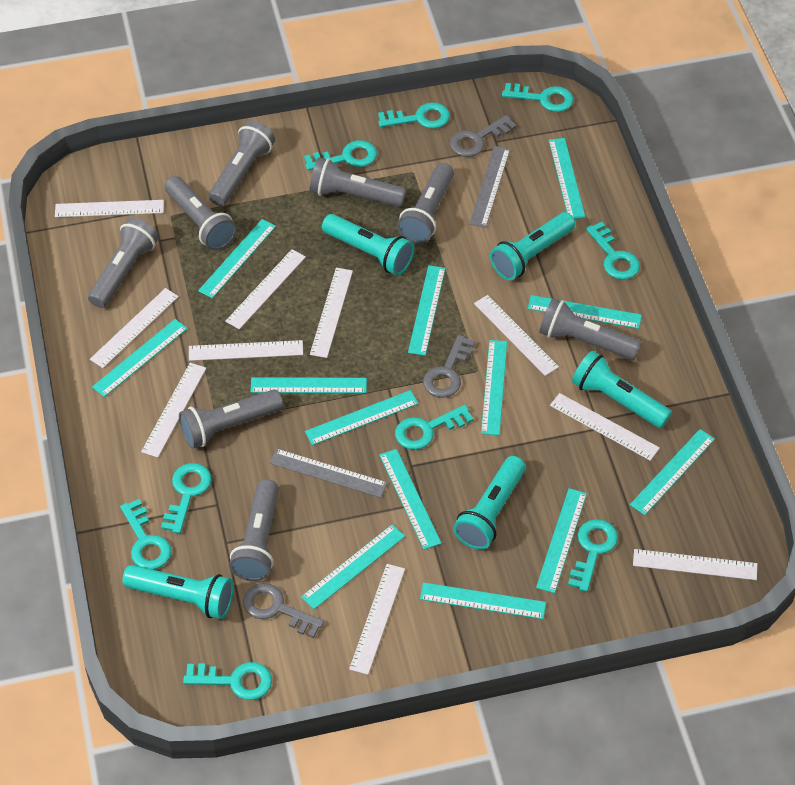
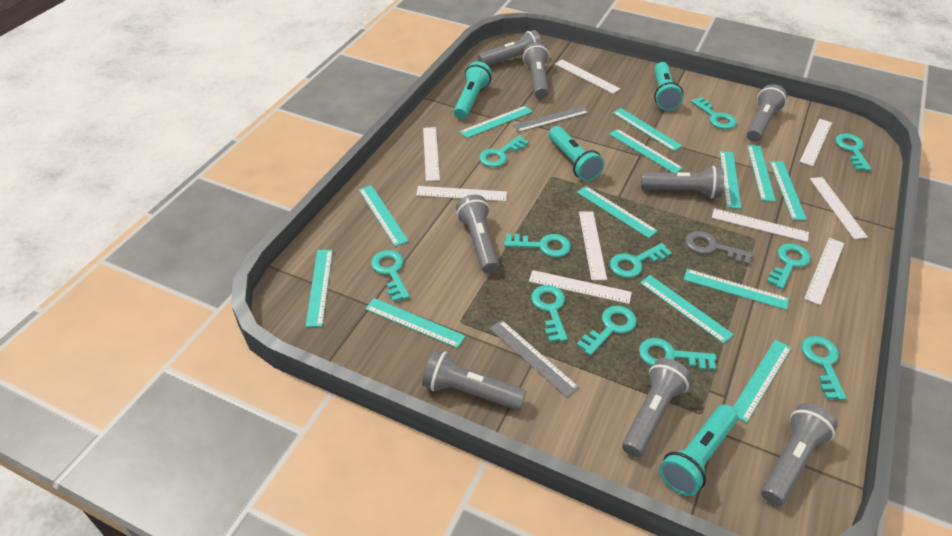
grey key: 3 -> 1
turquoise flashlight: 5 -> 4
turquoise key: 9 -> 11
white ruler: 10 -> 9

